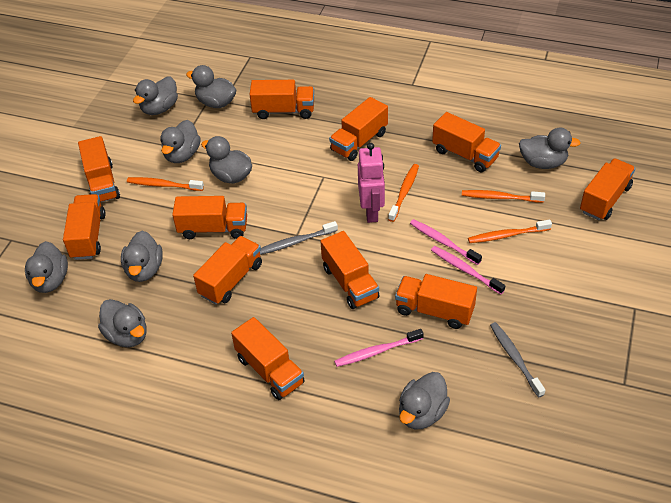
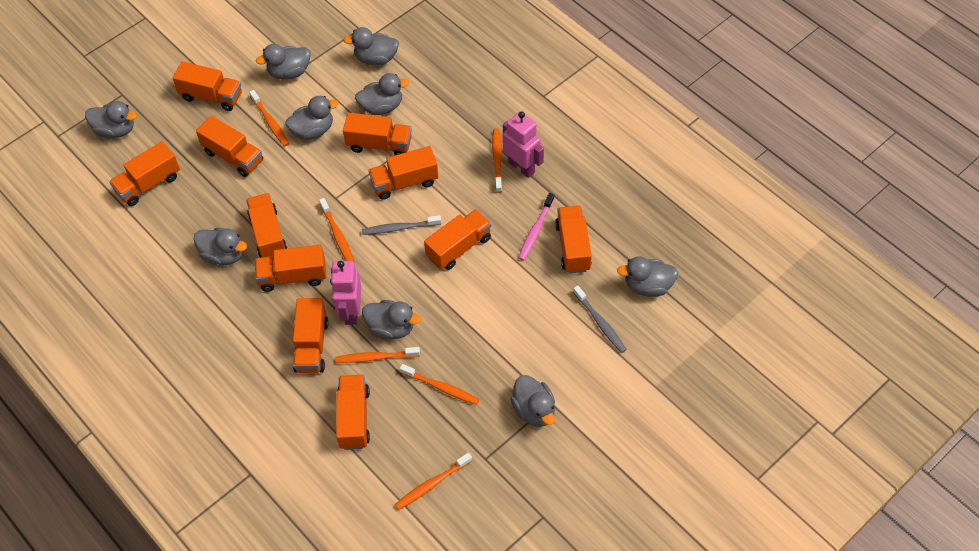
orange toothbrush: 4 -> 6
pink robot: 1 -> 2
pink toothbrush: 3 -> 1

